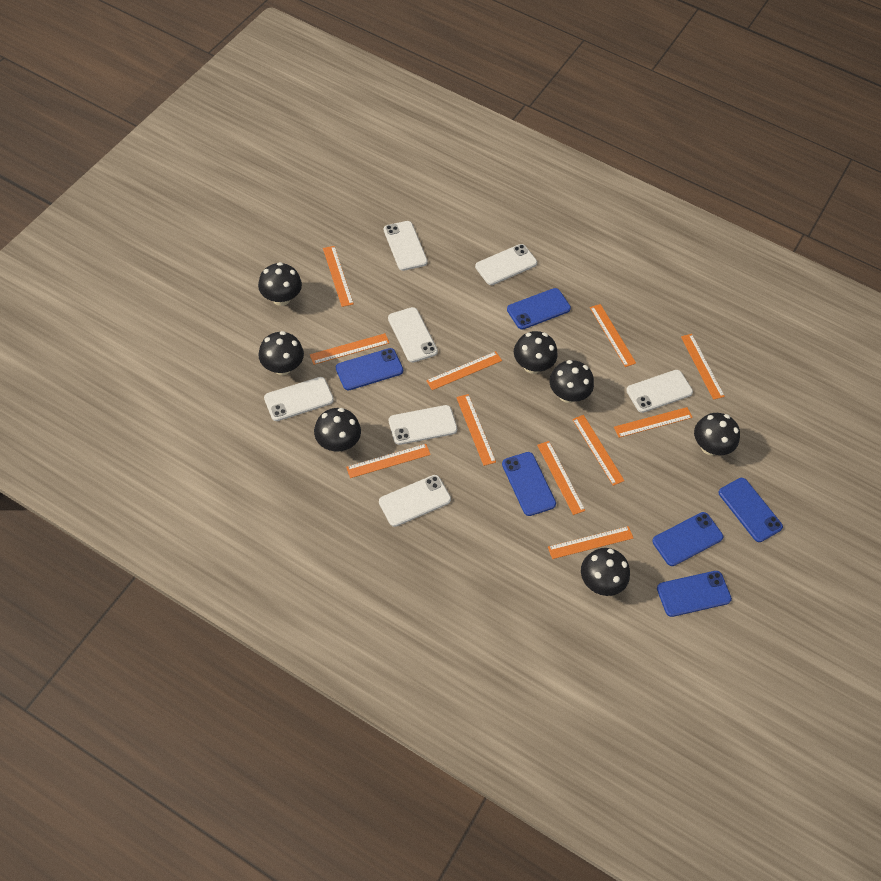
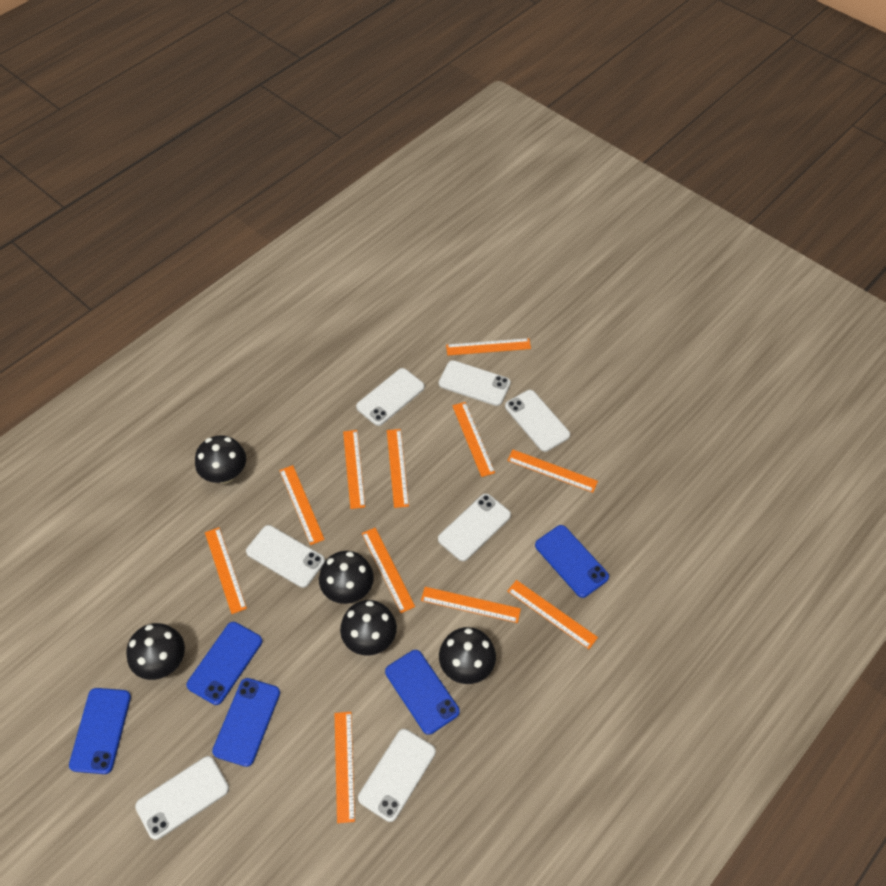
black mushroom: 7 -> 5
blue phone: 6 -> 5

